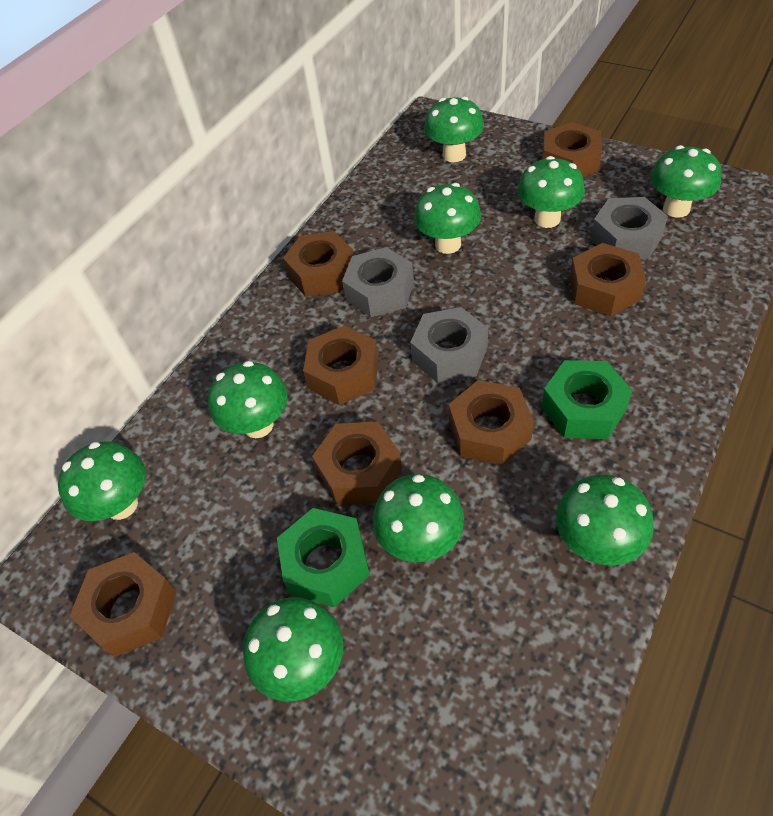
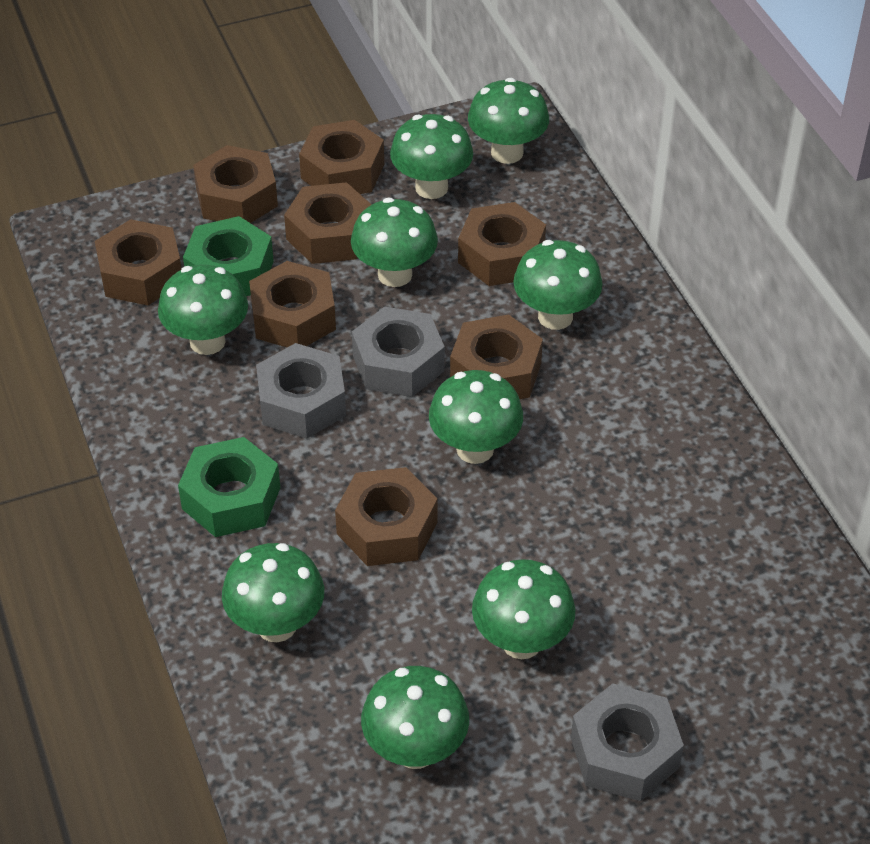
brown nut: 7 -> 8

